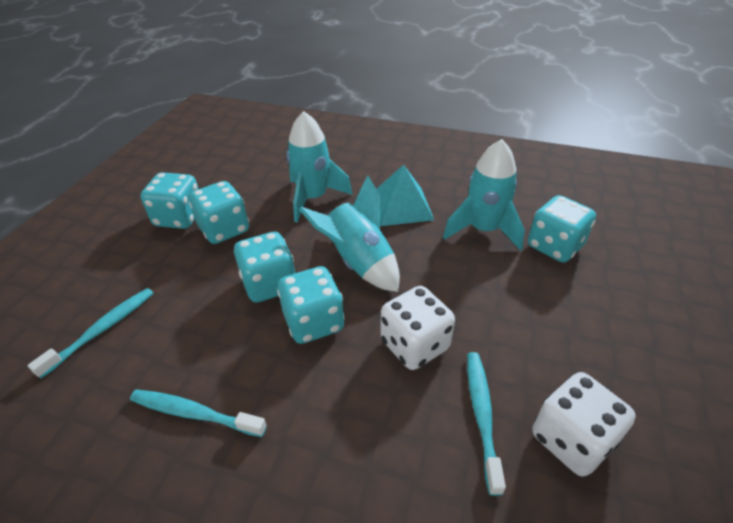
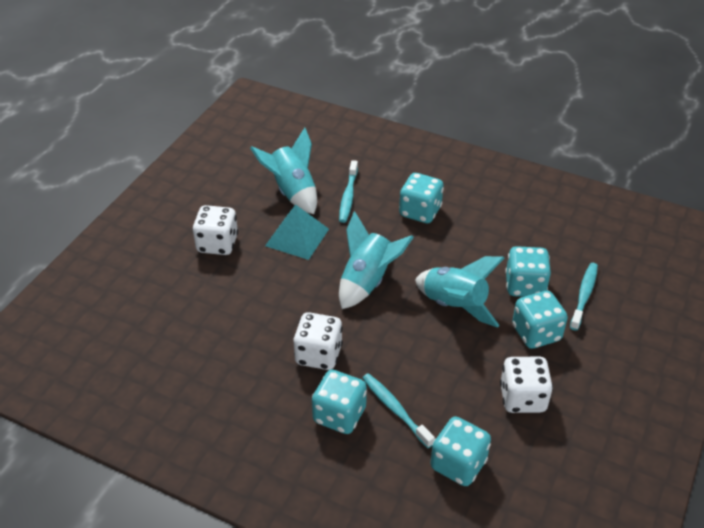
white dice: 2 -> 3

